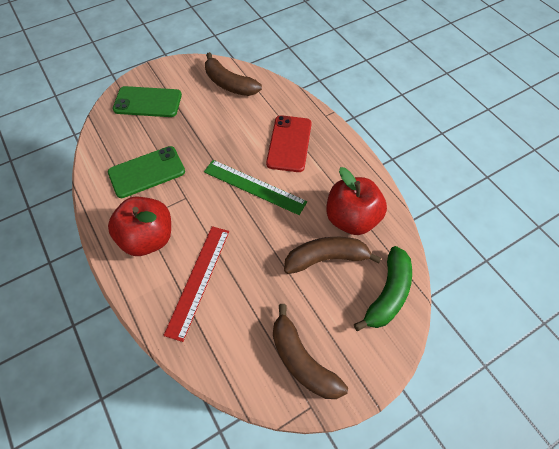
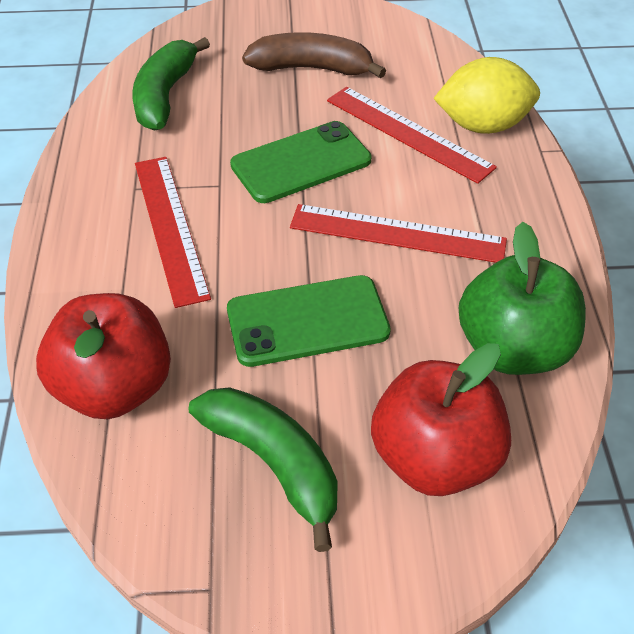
brown banana: 3 -> 1
green apple: 0 -> 1
green banana: 1 -> 2
green ruler: 1 -> 0
red phone: 1 -> 0
red ruler: 1 -> 3
yellow lemon: 0 -> 1

